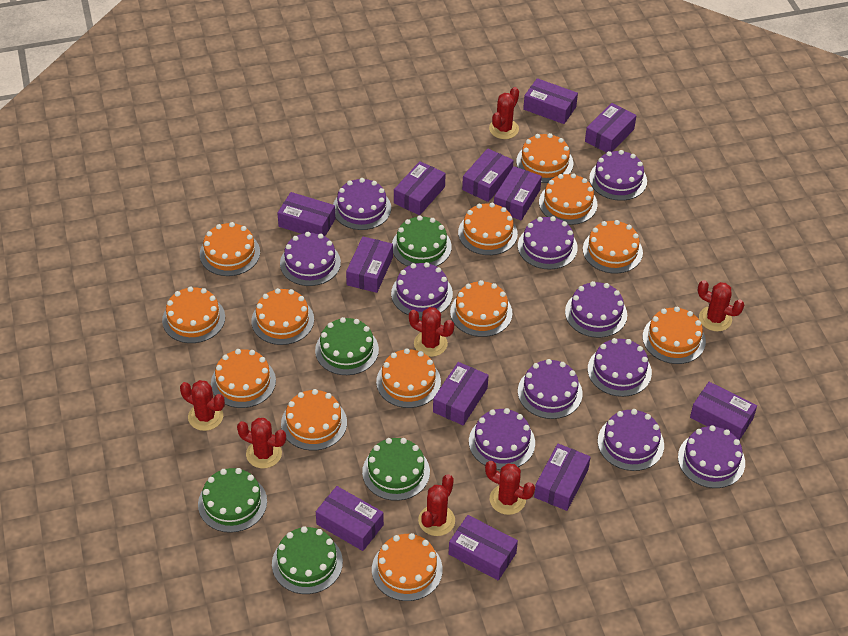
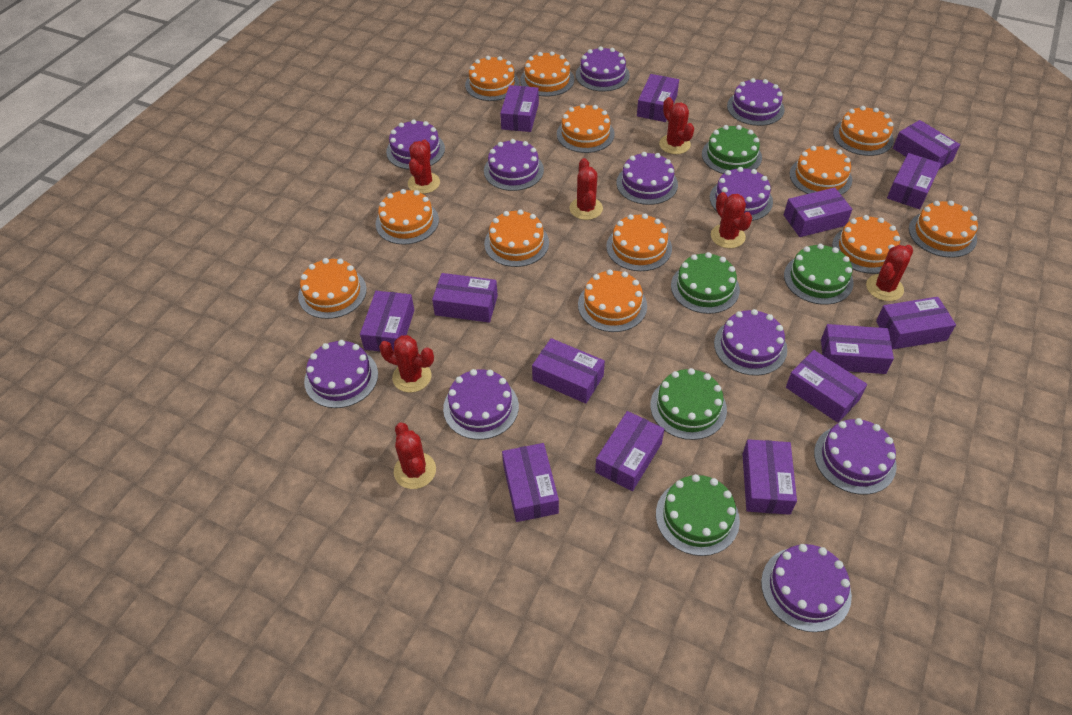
orange cake: 13 -> 12
purple box: 12 -> 14

